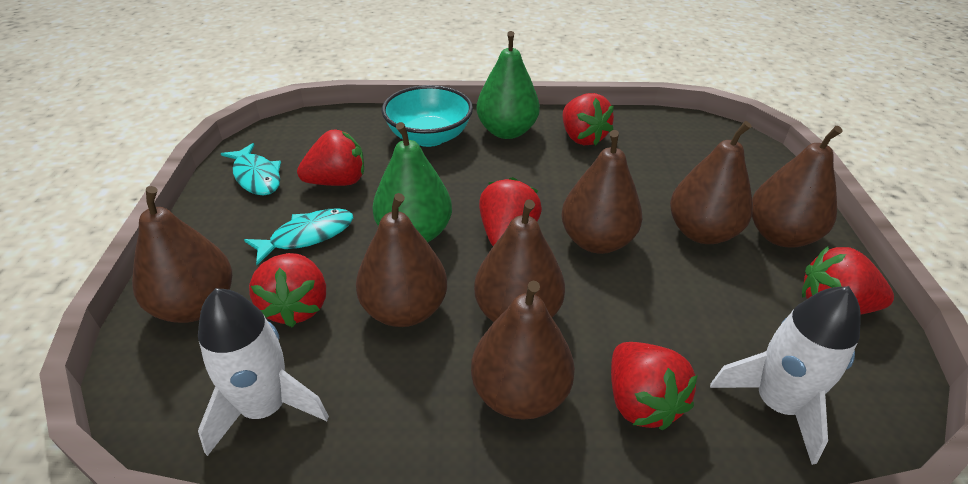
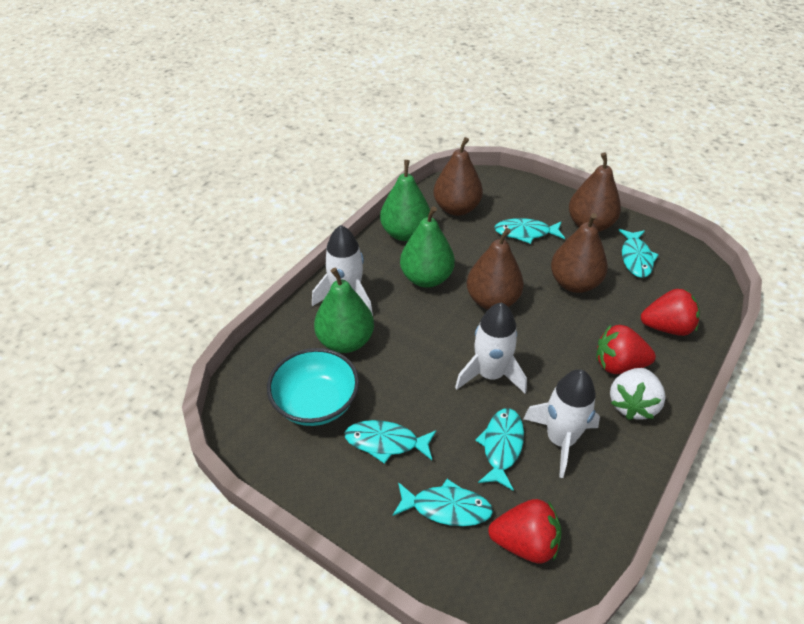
brown pear: 7 -> 4
green pear: 2 -> 3
red strawberry: 6 -> 3
turquoise fish: 2 -> 5
white rocket: 2 -> 3
white strawberry: 0 -> 1

